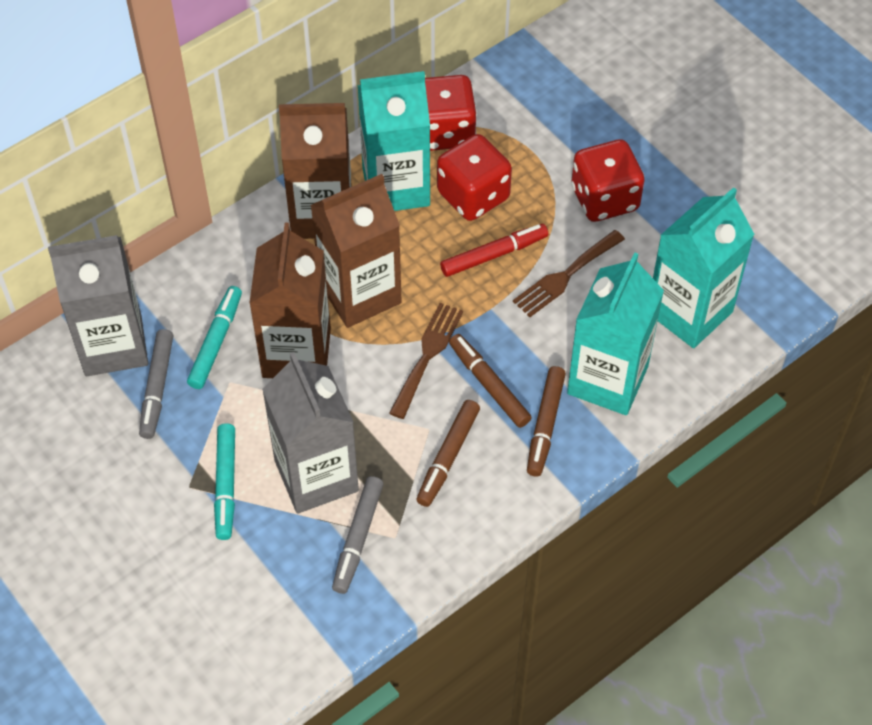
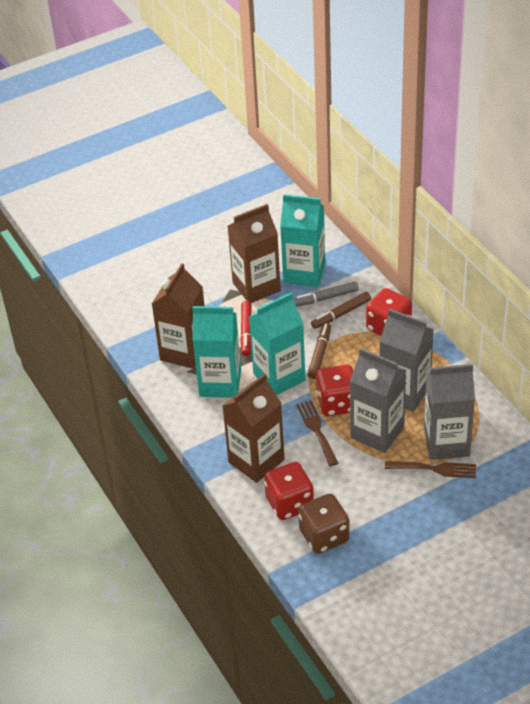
brown dice: 0 -> 1
brown marker: 3 -> 2
grey carton: 2 -> 3
grey marker: 2 -> 1
turquoise marker: 2 -> 0

